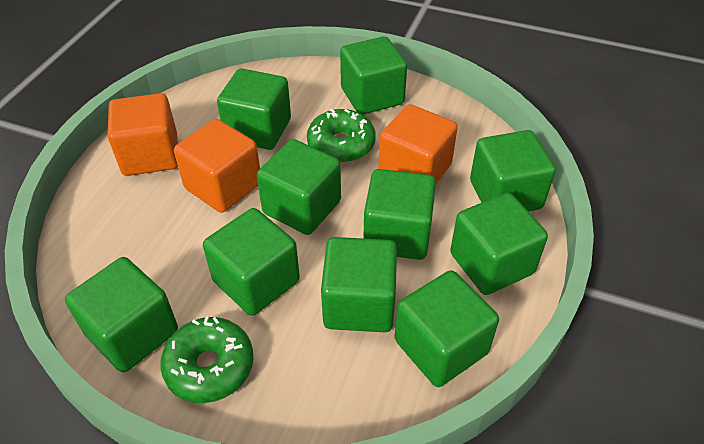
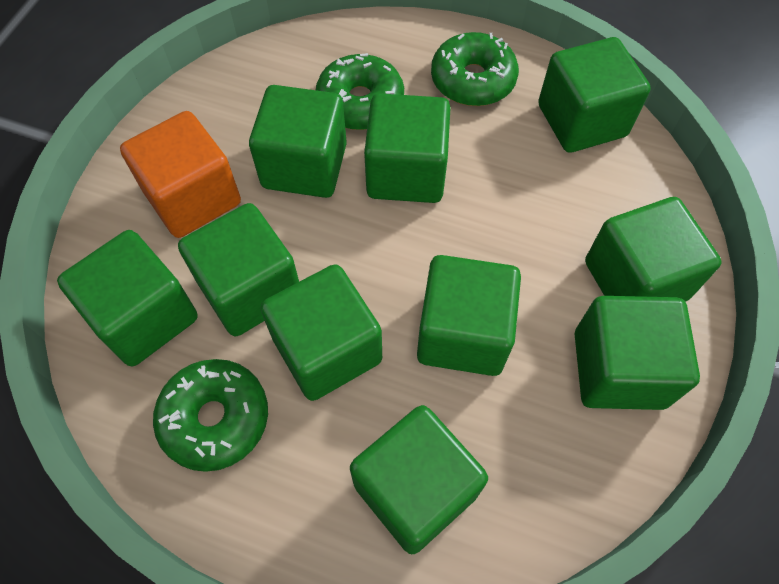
green donut: 2 -> 3
orange cube: 3 -> 1

